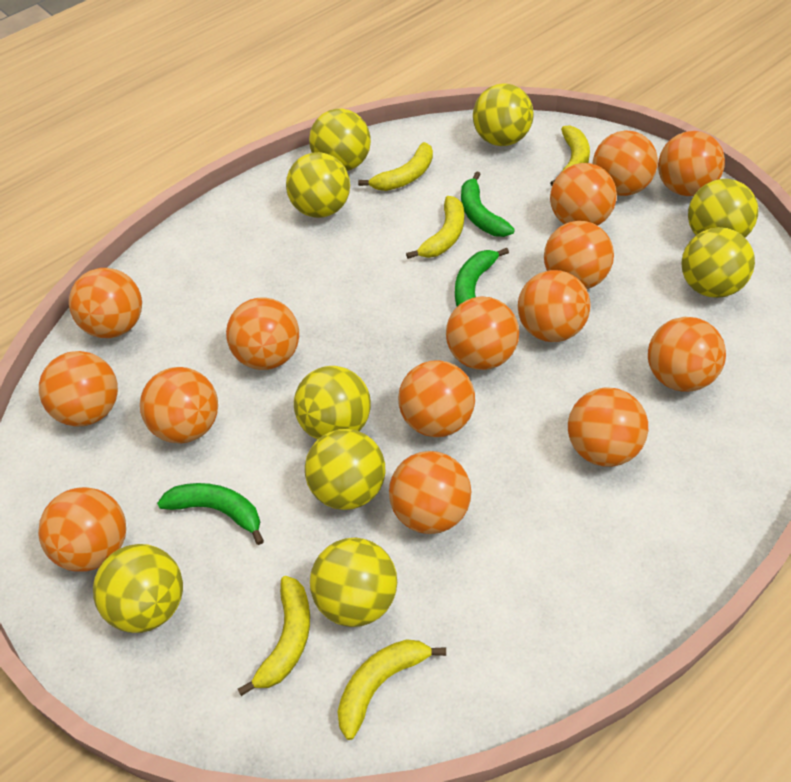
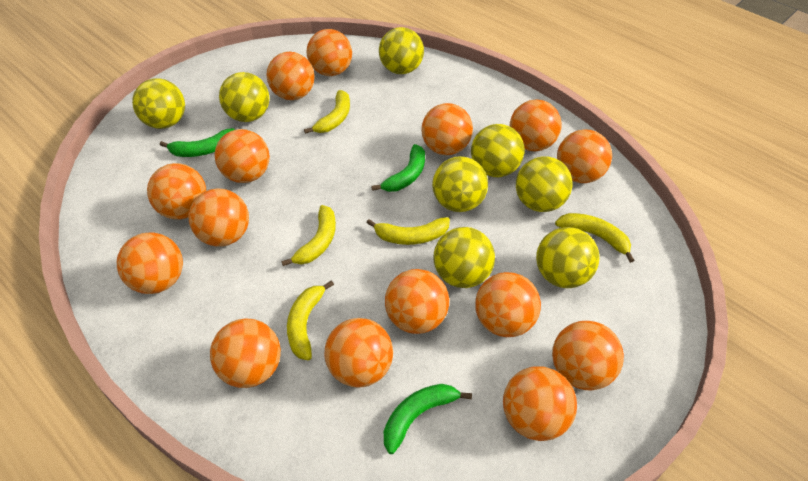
yellow ball: 9 -> 8

